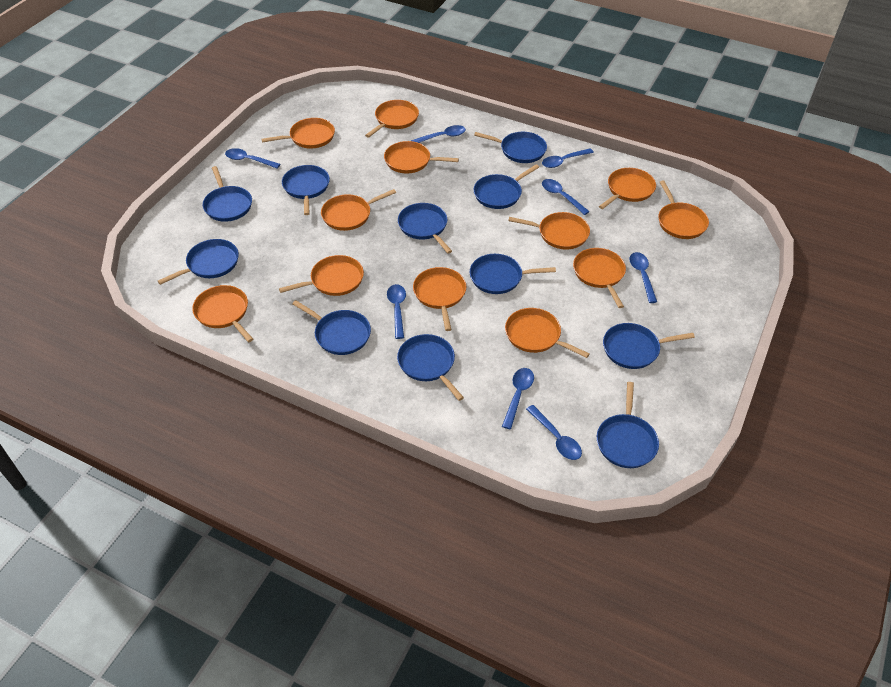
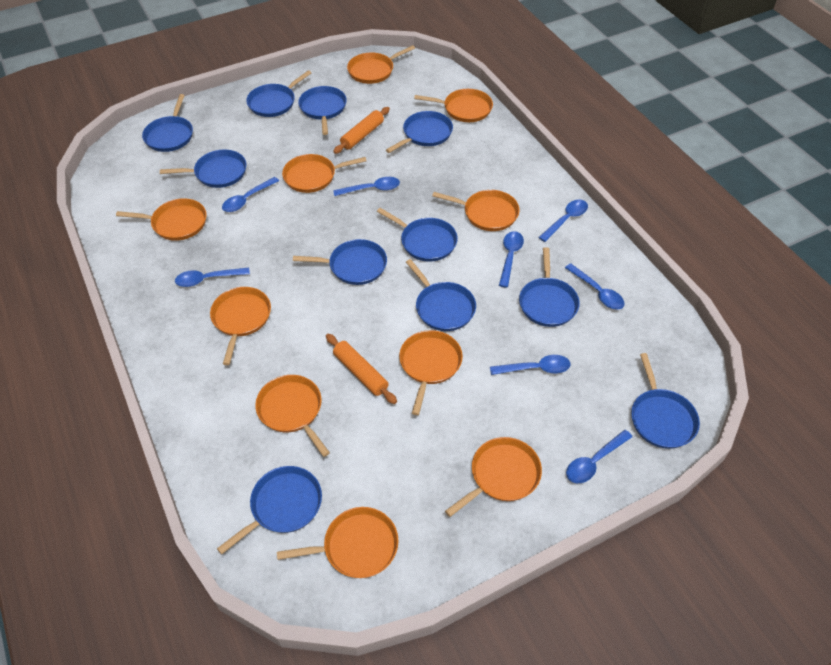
orange pan: 12 -> 10
orange rolling pin: 0 -> 2

